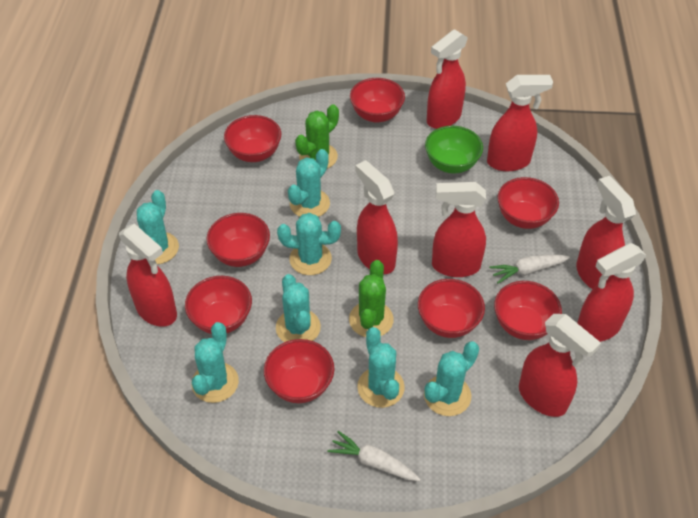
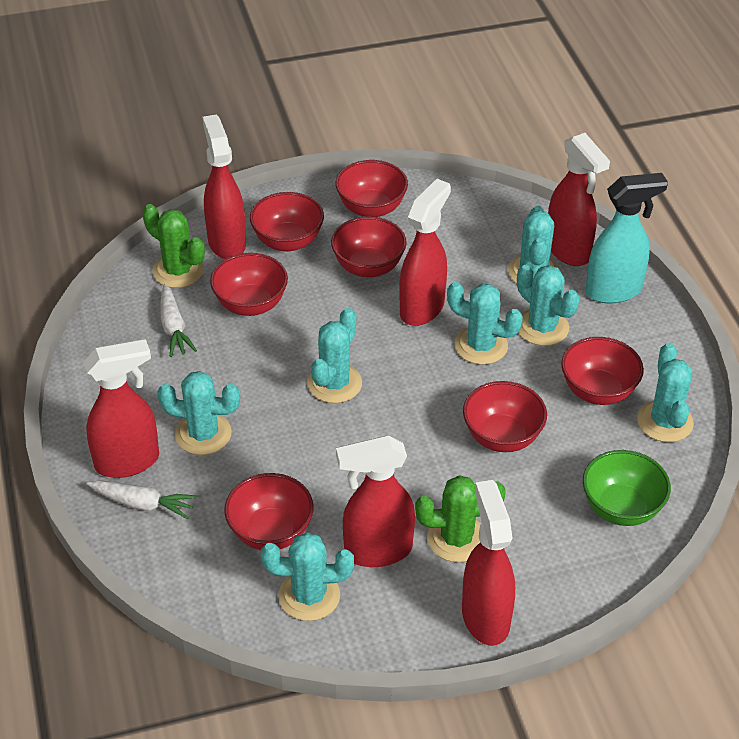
red bowl: 8 -> 7
red spray bottle: 8 -> 6
turquoise spray bottle: 0 -> 1

